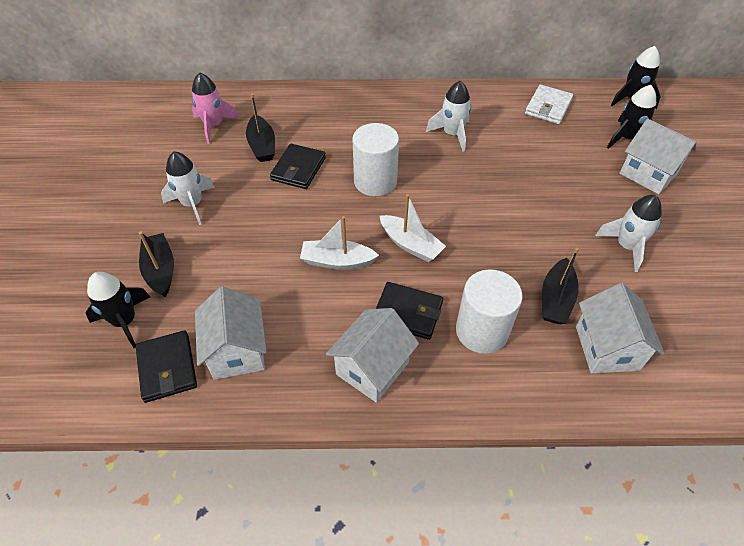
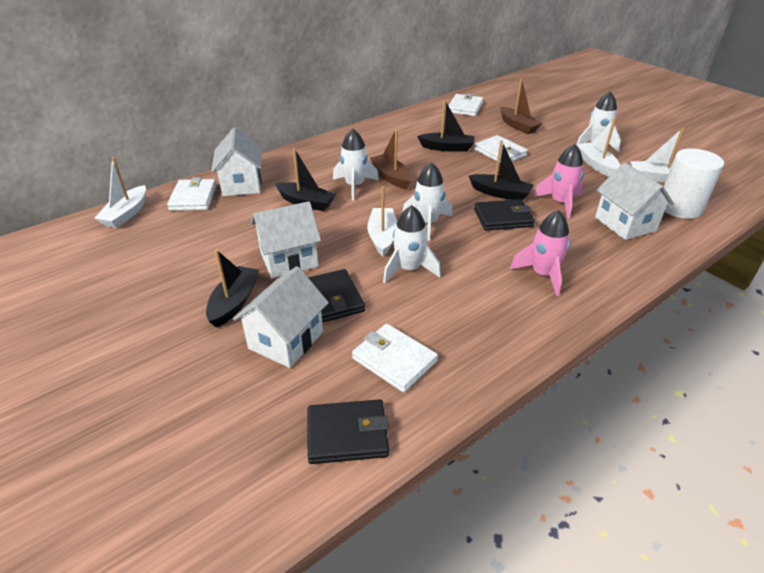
black boat: 3 -> 4
black rocket: 3 -> 0
brown boat: 0 -> 2
pink rocket: 1 -> 2
white boat: 2 -> 4
white cylinder: 2 -> 1
white rocket: 3 -> 4
white wallet: 1 -> 4

